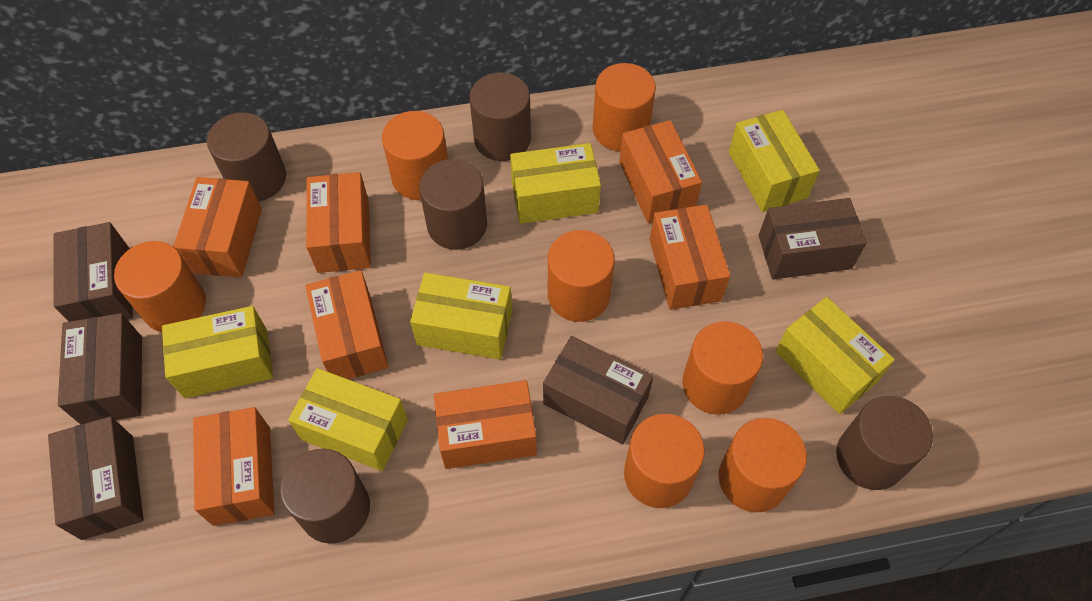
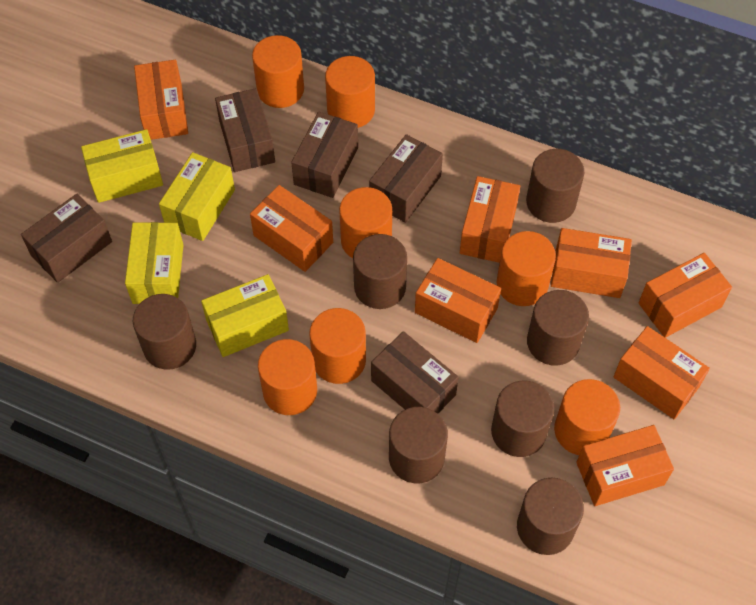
brown cylinder: 5 -> 7
orange box: 7 -> 8
yellow box: 6 -> 4

